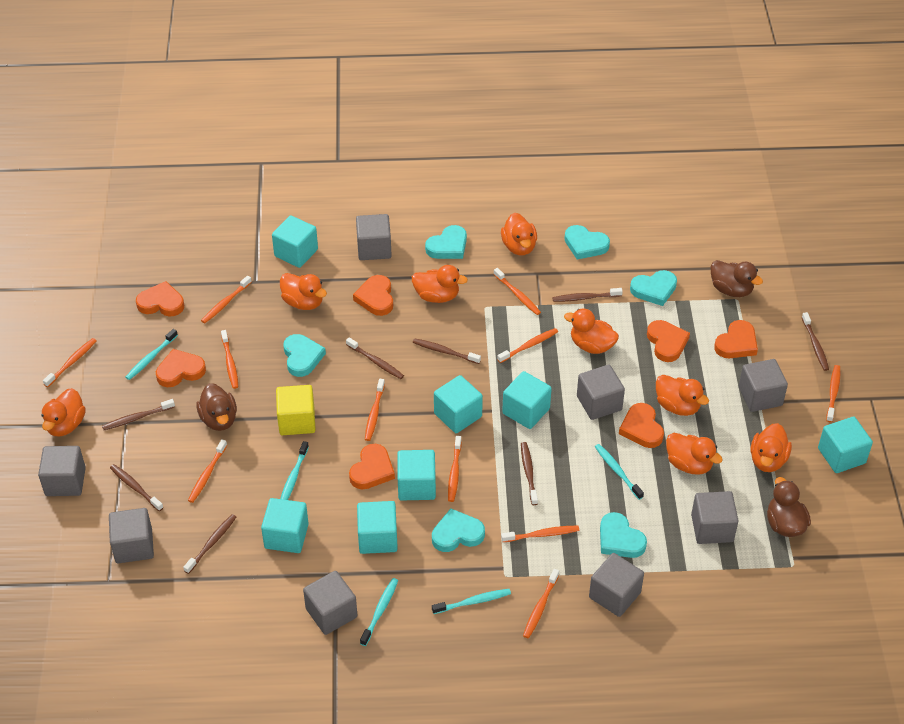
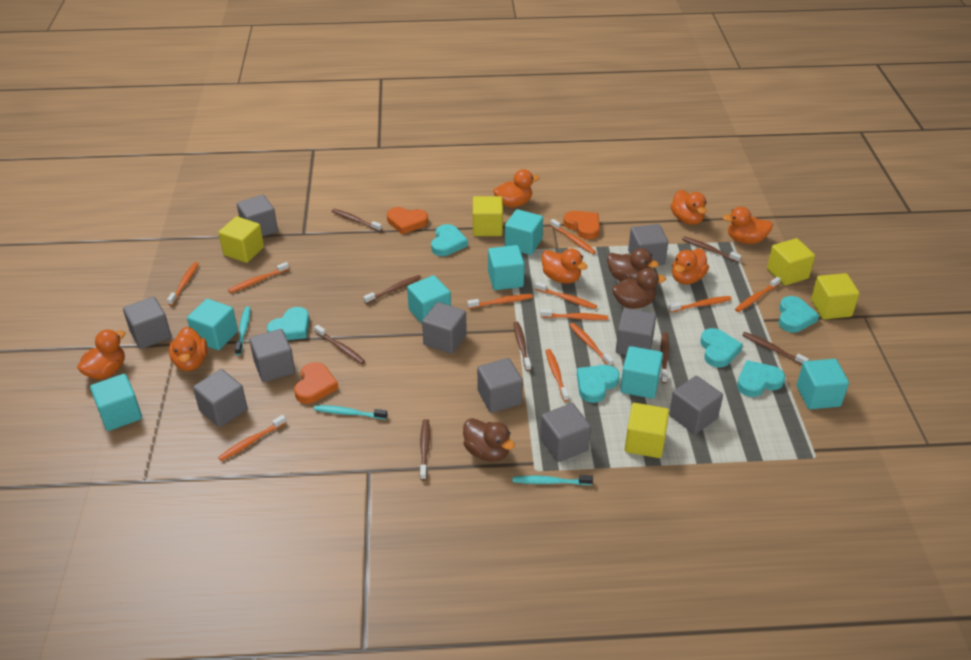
grey cube: 8 -> 10
orange duck: 8 -> 7
orange heart: 7 -> 3
turquoise toothbrush: 5 -> 3
yellow cube: 1 -> 5

